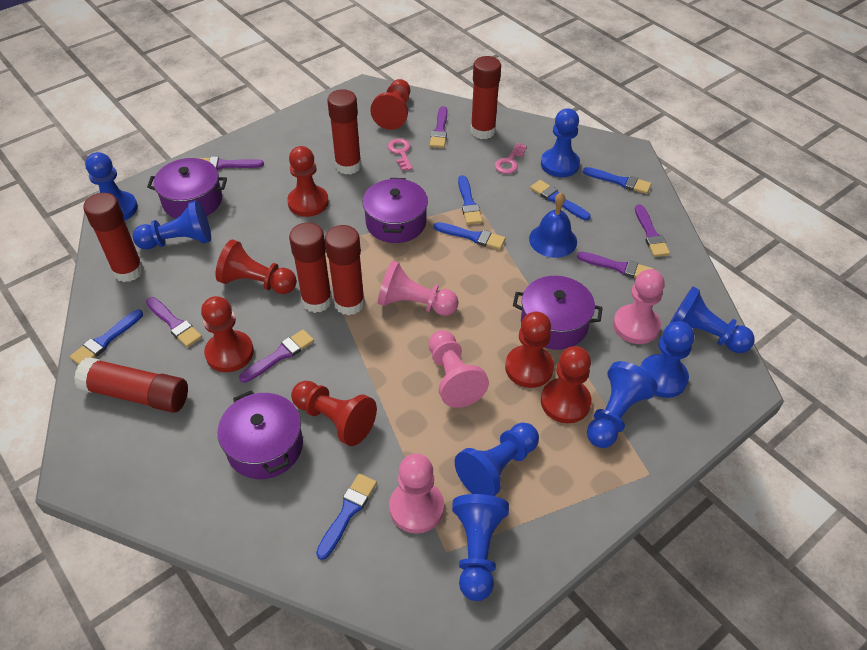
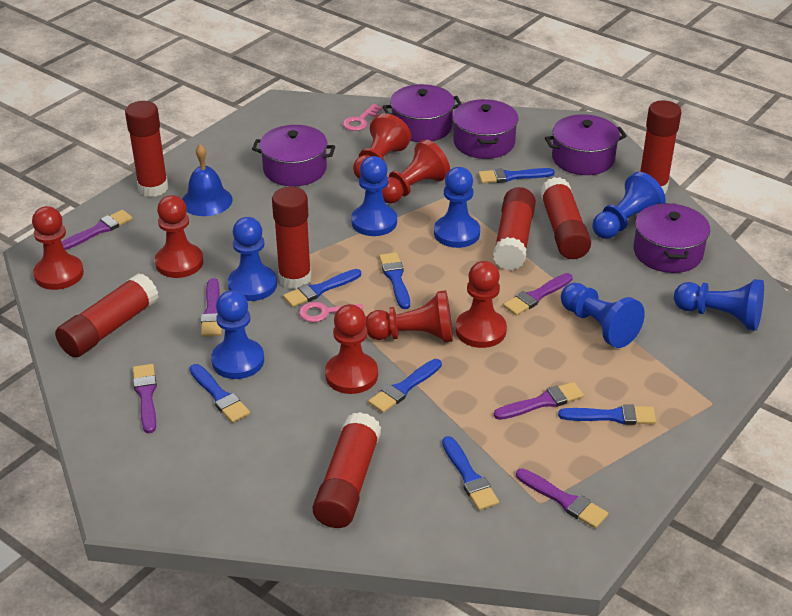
blue brush: 6 -> 7
blue pawn: 8 -> 7
pink pawn: 4 -> 0
purple pot: 4 -> 5
red glue stick: 6 -> 7

